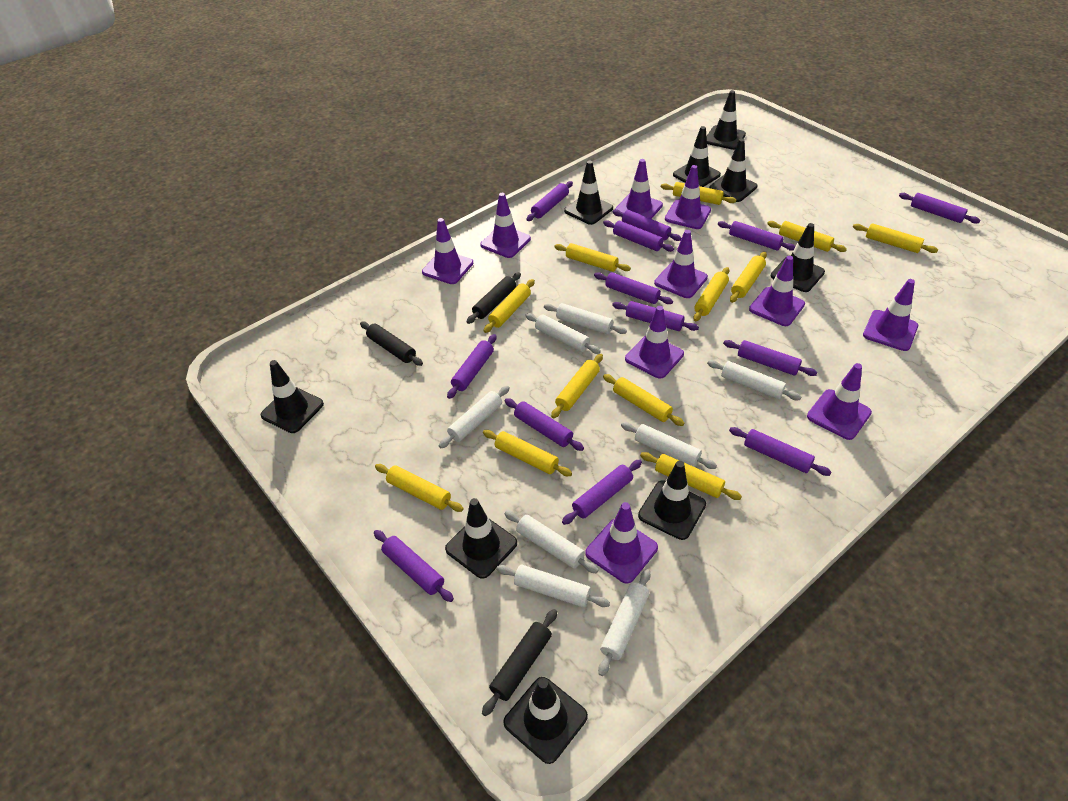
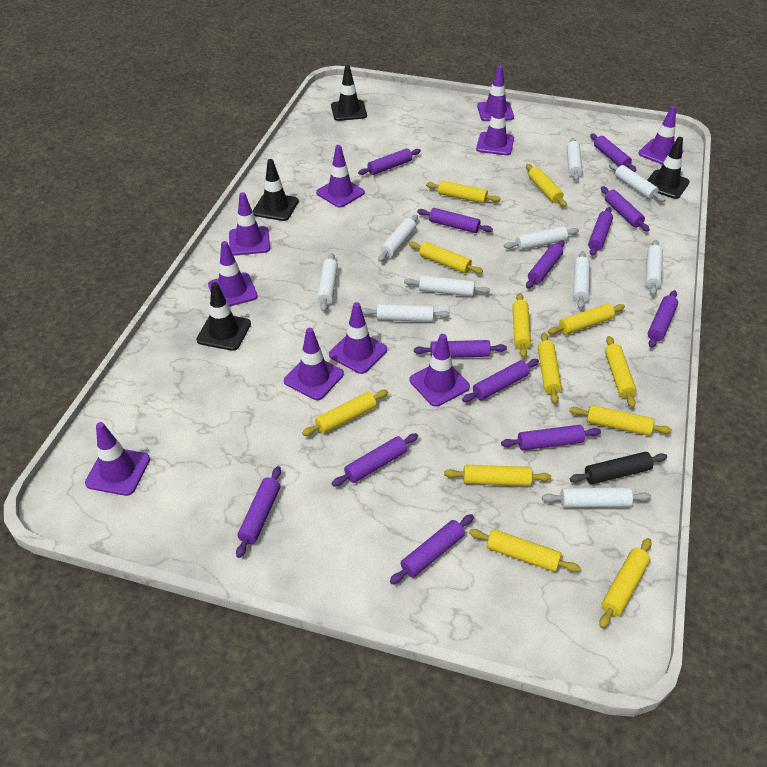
black rolling pin: 3 -> 1
black traffic cone: 9 -> 4
white rolling pin: 8 -> 10

